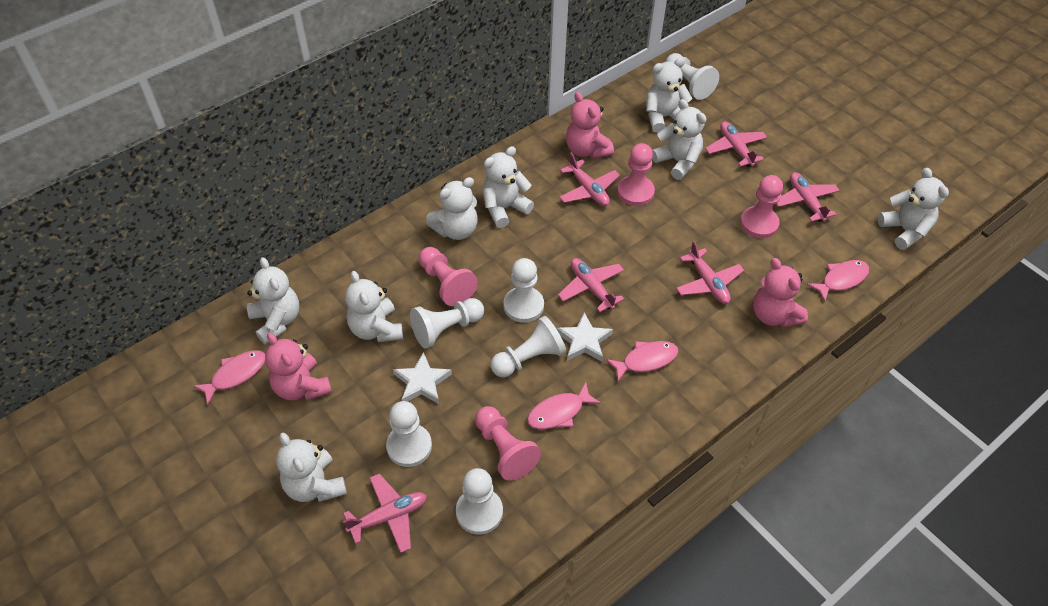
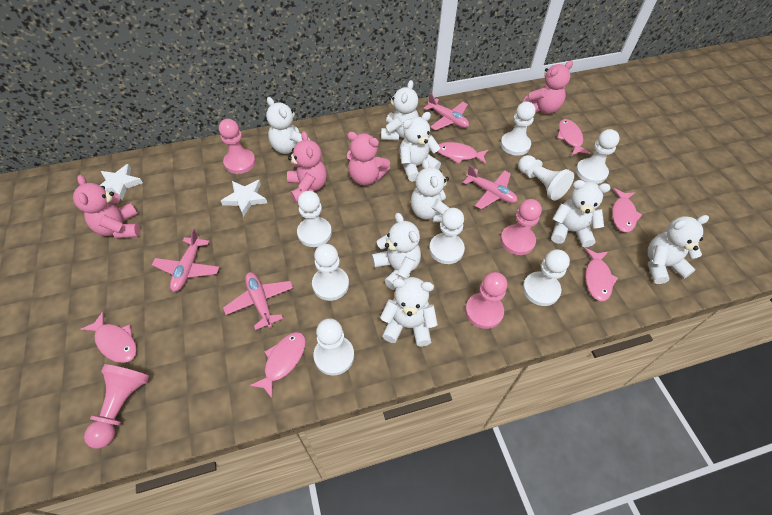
pink fish: 4 -> 6
pink plane: 6 -> 4
pink teddy bear: 3 -> 4
white pawn: 6 -> 8

